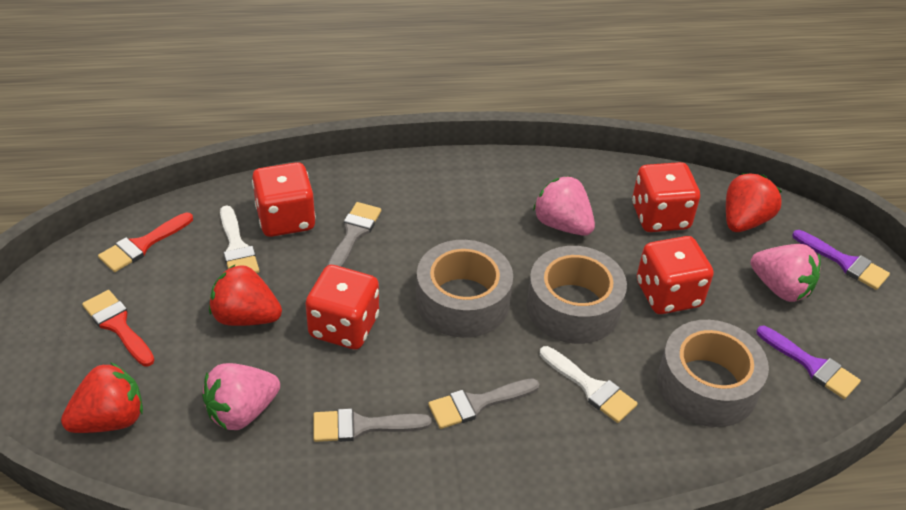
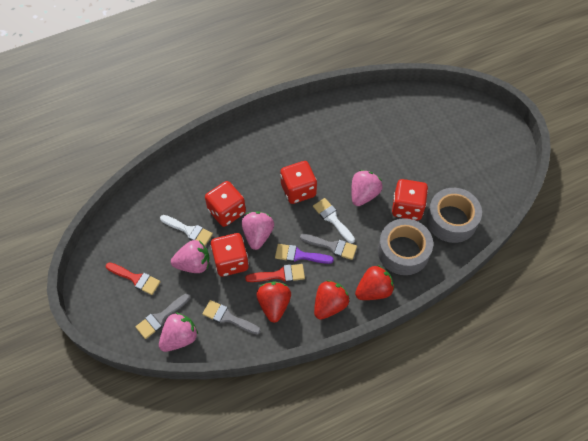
grey tape: 3 -> 2
pink strawberry: 3 -> 4
purple brush: 2 -> 1

